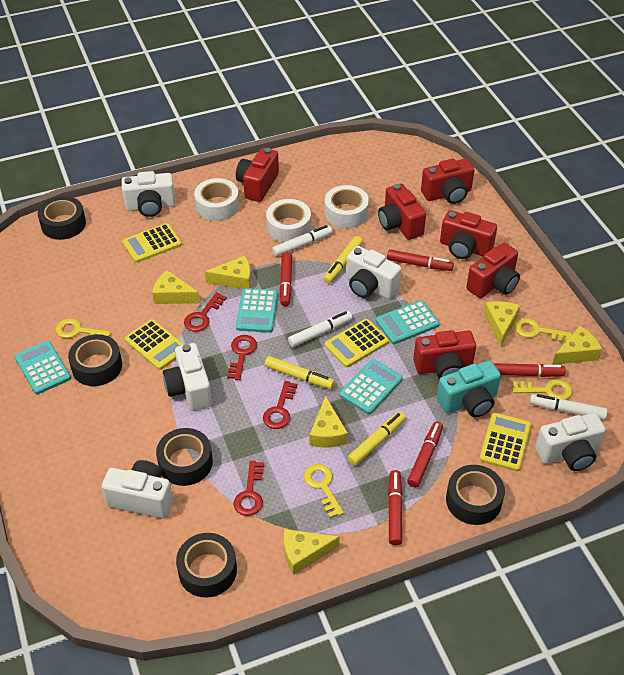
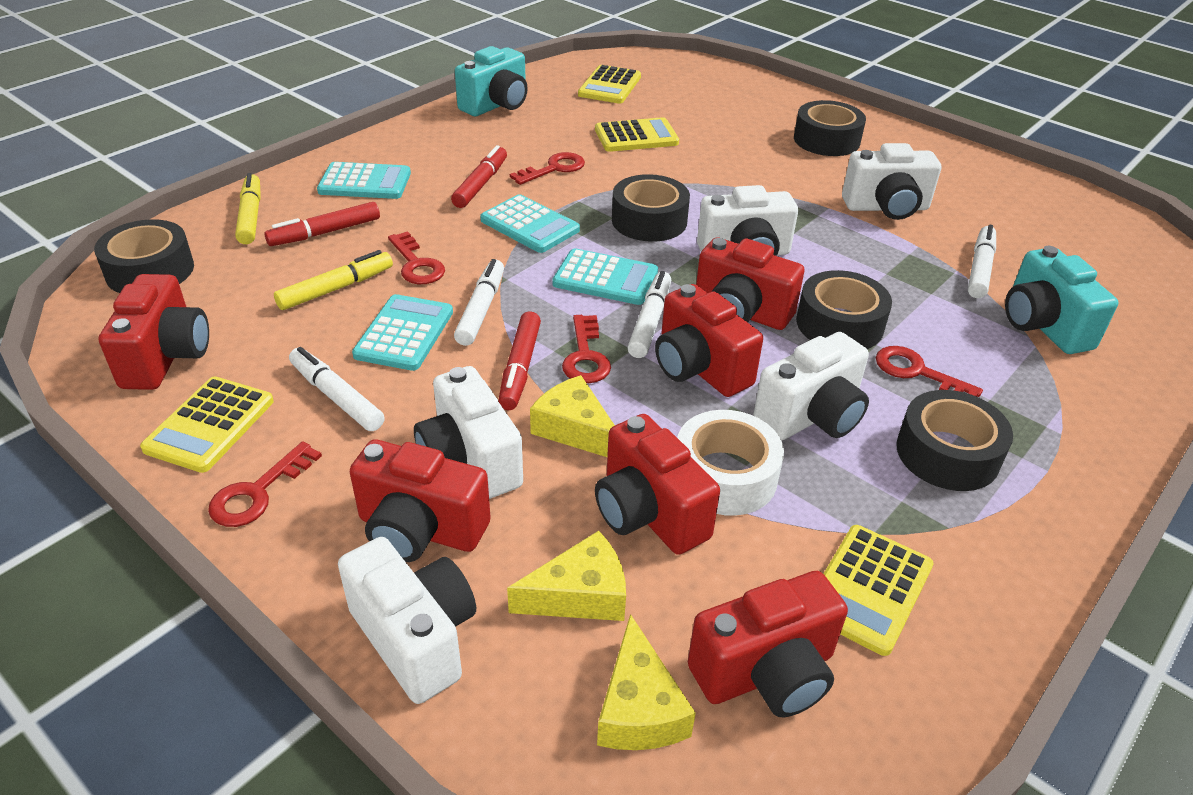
red key: 4 -> 5
red marker: 5 -> 3
turquoise camera: 1 -> 2
white marker: 3 -> 4
white tape: 3 -> 1
yellow cheese: 6 -> 3
yellow key: 4 -> 0
yellow marker: 3 -> 2

